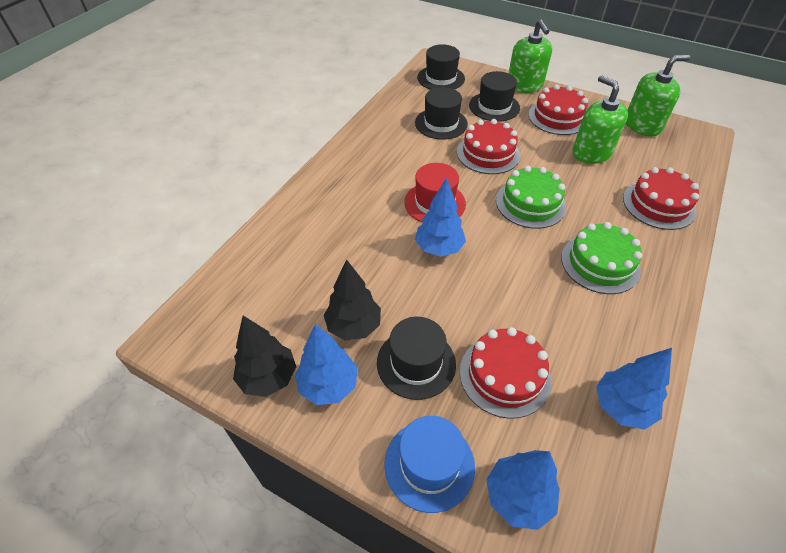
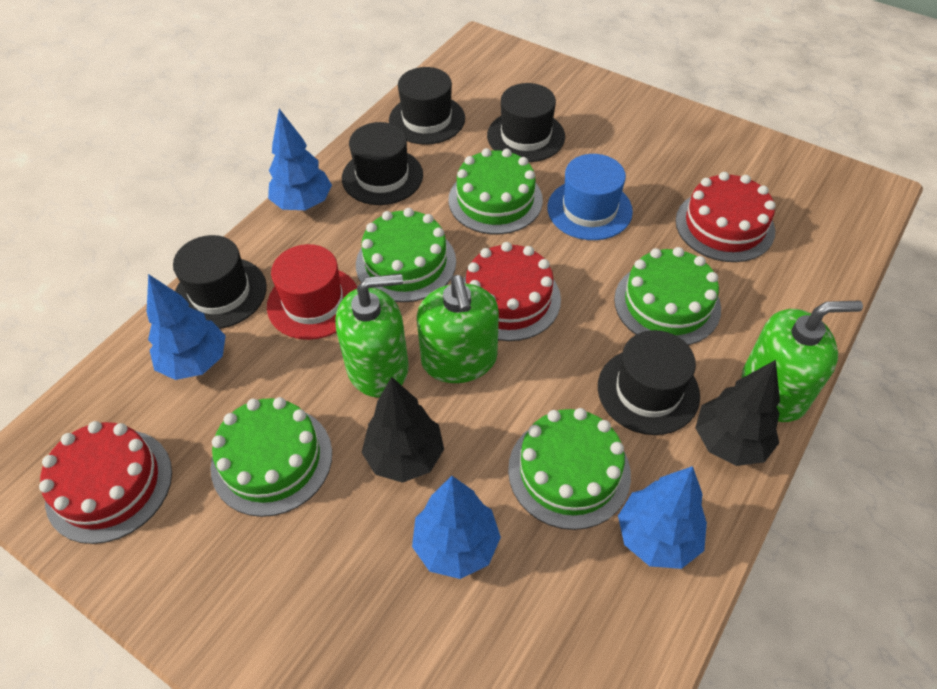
black hat: 4 -> 5
green cake: 2 -> 5
red cake: 4 -> 3

